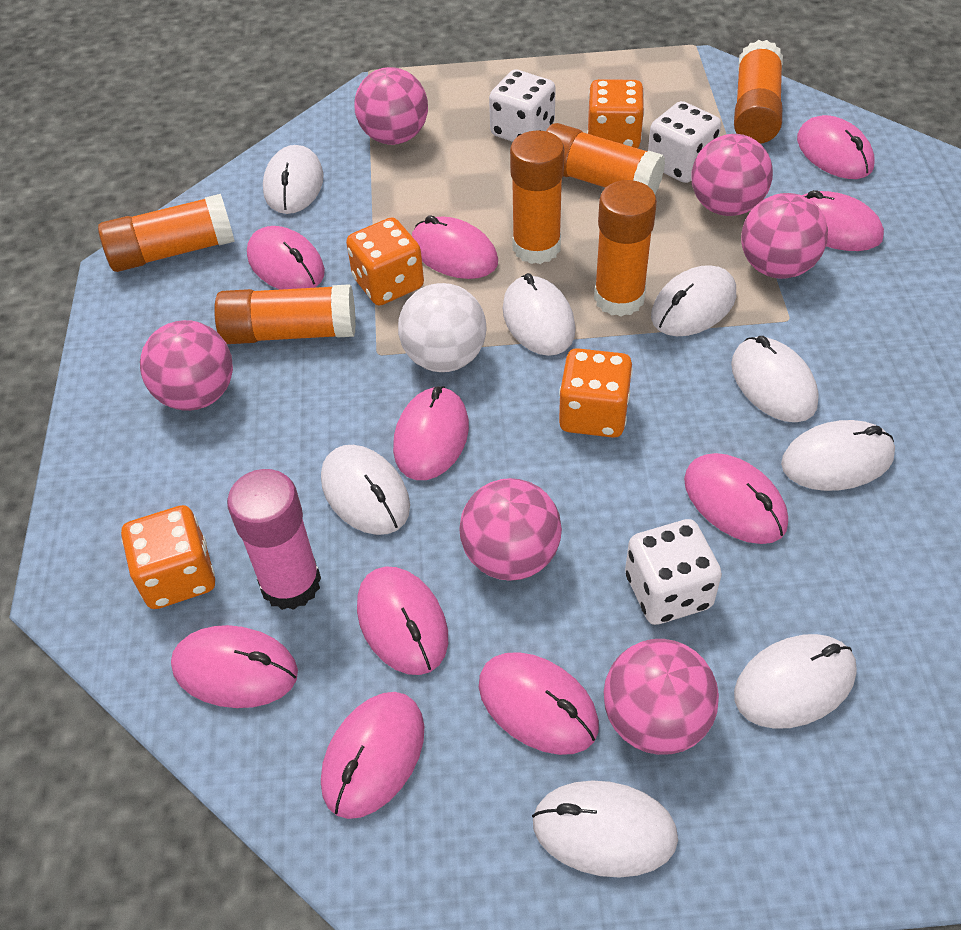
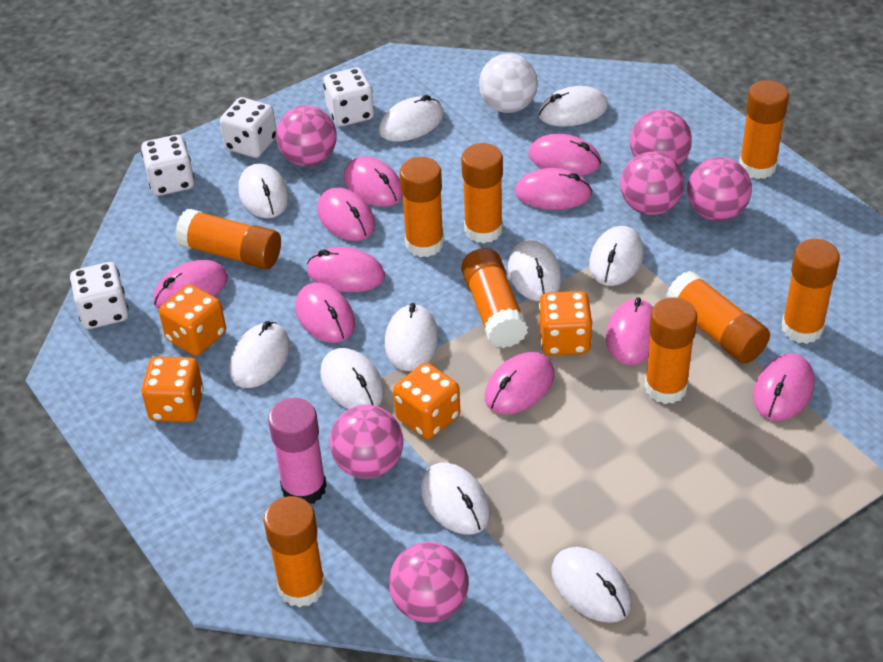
orange glue stick: 6 -> 9
white dice: 3 -> 4
white mouse: 8 -> 10

